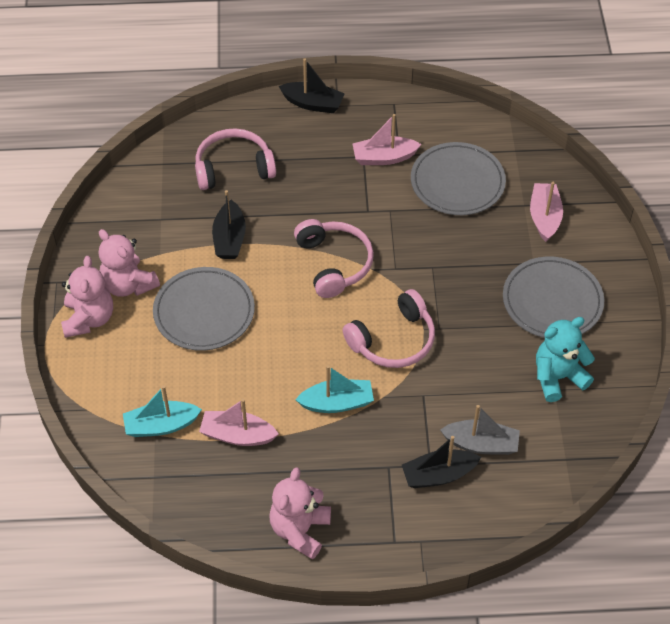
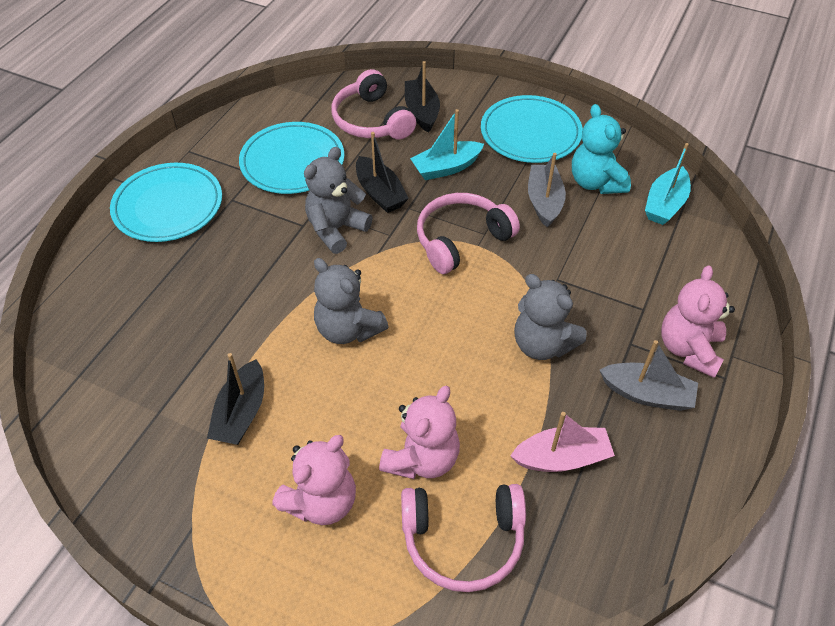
grey boat: 1 -> 2
grey plate: 3 -> 0
grey teddy bear: 0 -> 3
pink boat: 3 -> 1
turquoise plate: 0 -> 3

